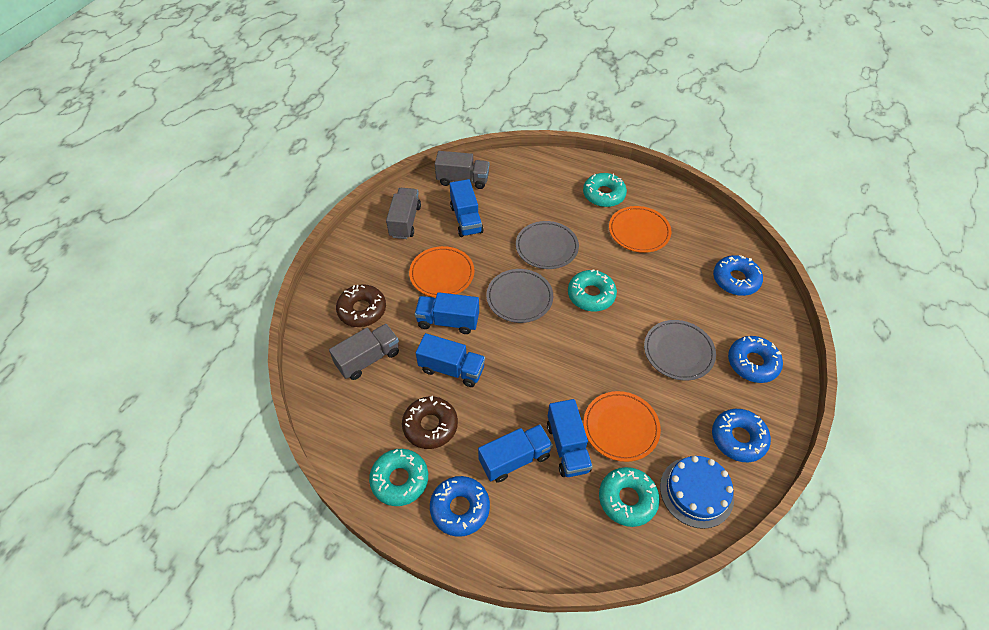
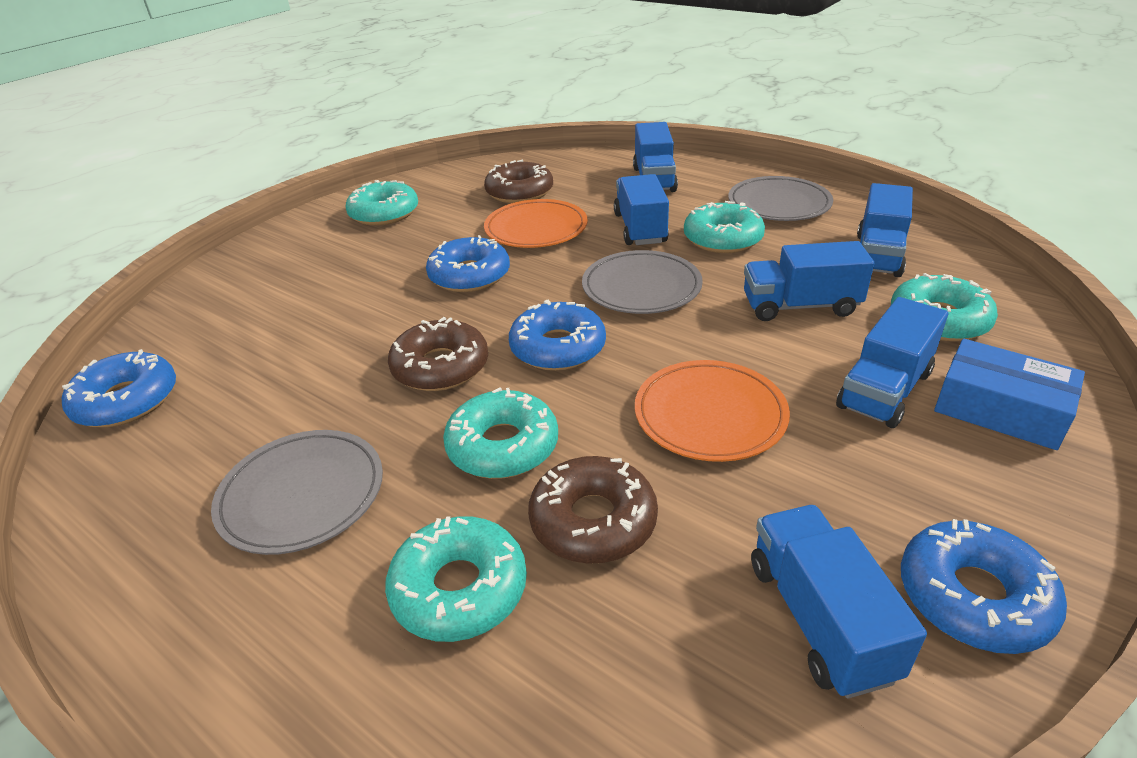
blue box: 0 -> 1
blue cake: 1 -> 0
blue truck: 5 -> 6
brown donut: 2 -> 3
grey truck: 3 -> 0
orange plate: 3 -> 2
turquoise donut: 4 -> 5

